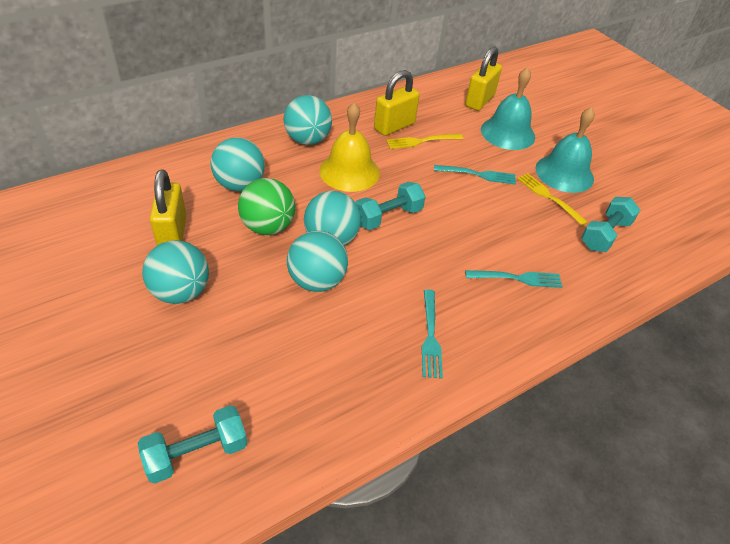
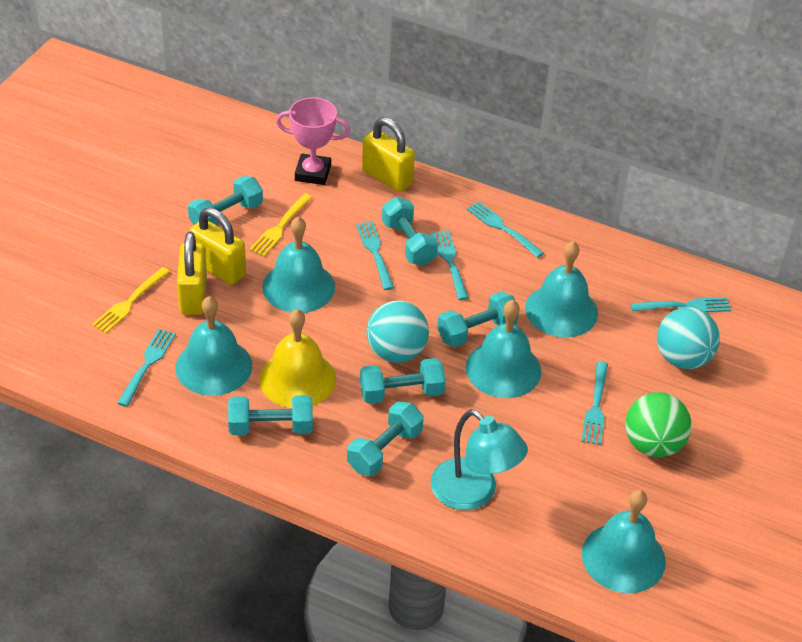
pink trophy: 0 -> 1
turquoise ball: 5 -> 2
turquoise bell: 2 -> 5
turquoise dumbbell: 3 -> 6
turquoise fork: 3 -> 6
turquoise lamp: 0 -> 1

